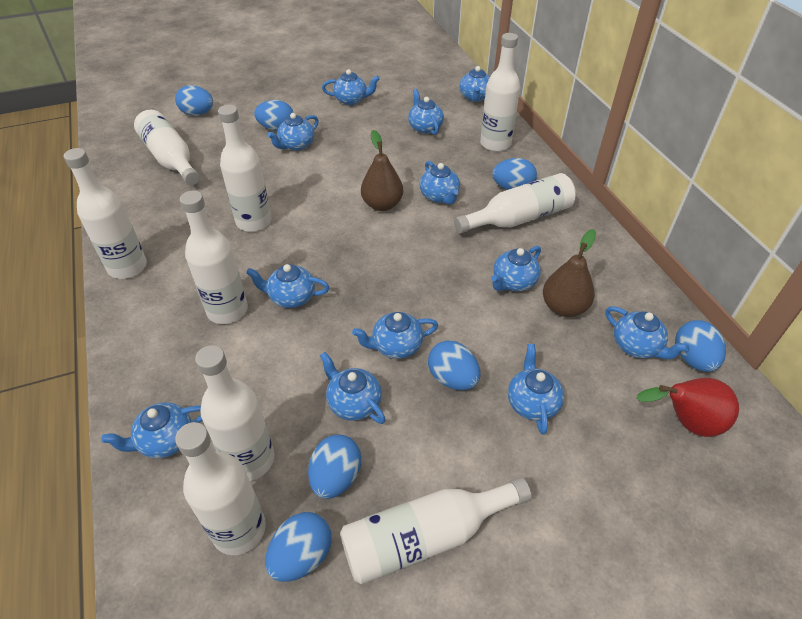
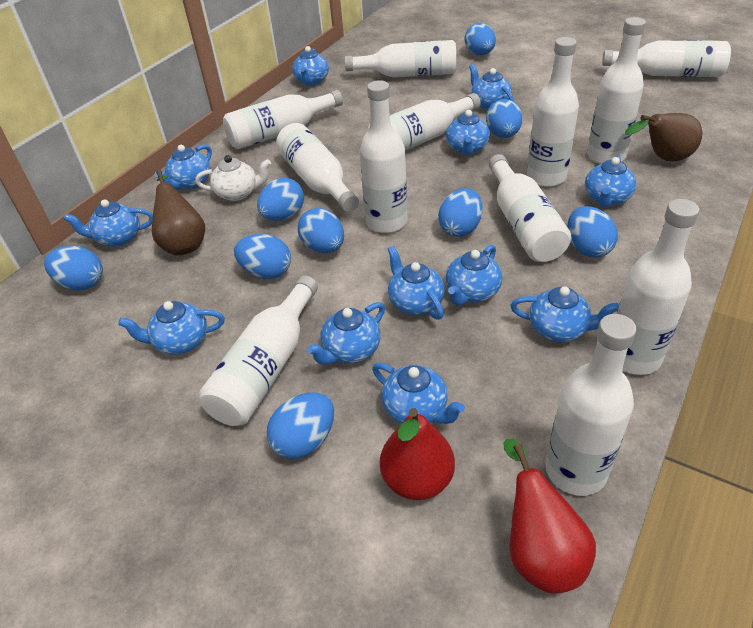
blue egg: 7 -> 9
red pear: 1 -> 2
white bottle: 9 -> 12
white teapot: 0 -> 1

